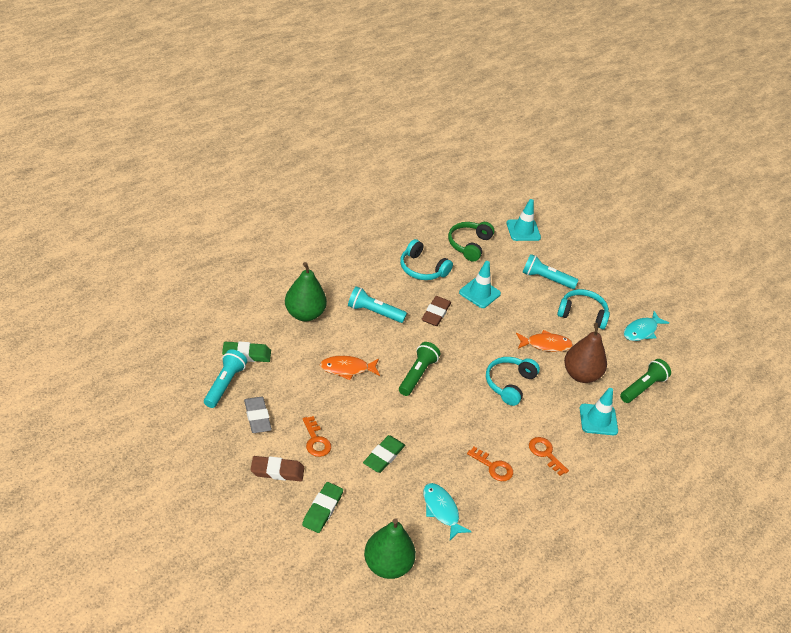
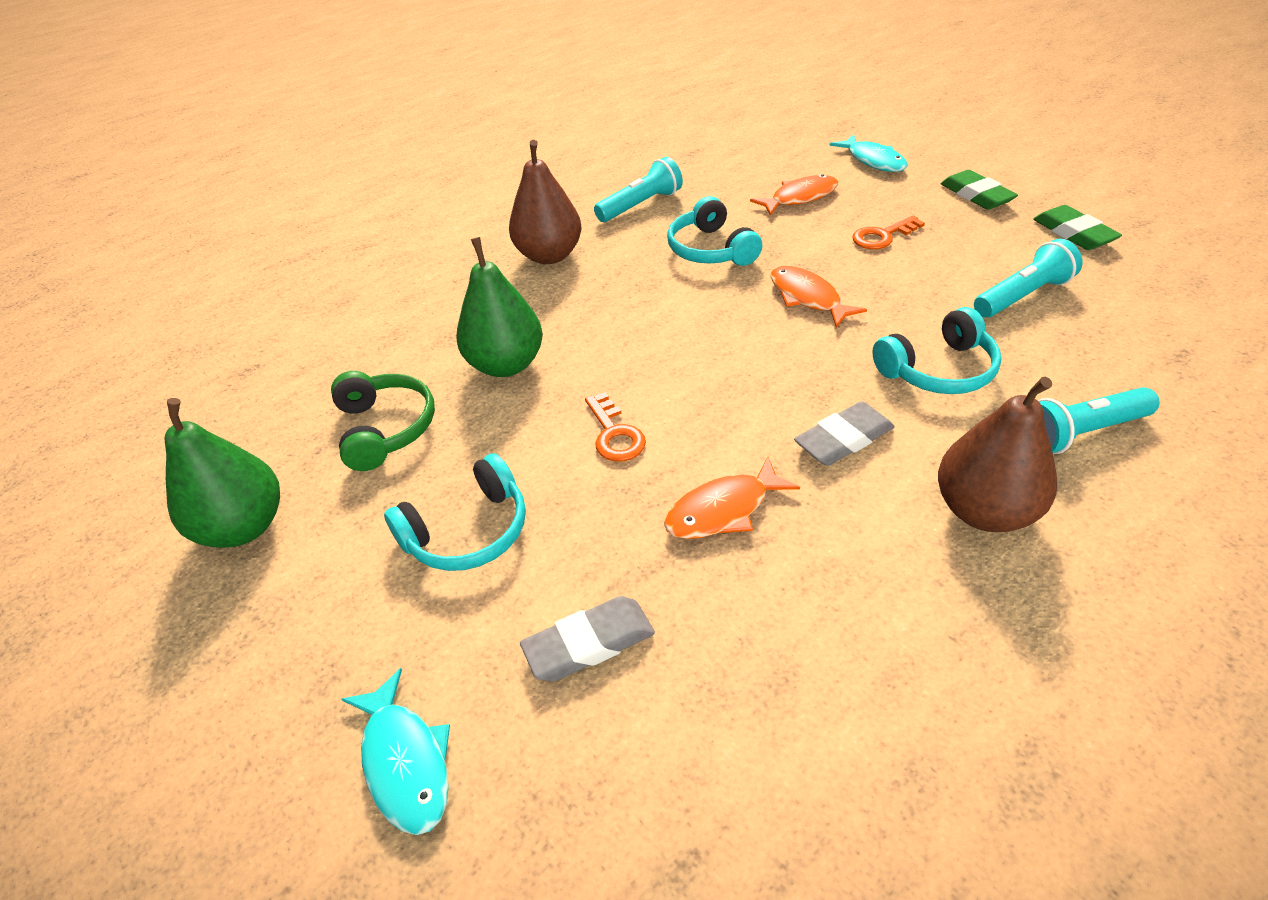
brown eraser: 2 -> 0
brown pear: 1 -> 2
green eraser: 3 -> 2
green flashlight: 2 -> 0
grey eraser: 1 -> 2
orange fish: 2 -> 3
orange key: 3 -> 2
turquoise traffic cone: 3 -> 0

